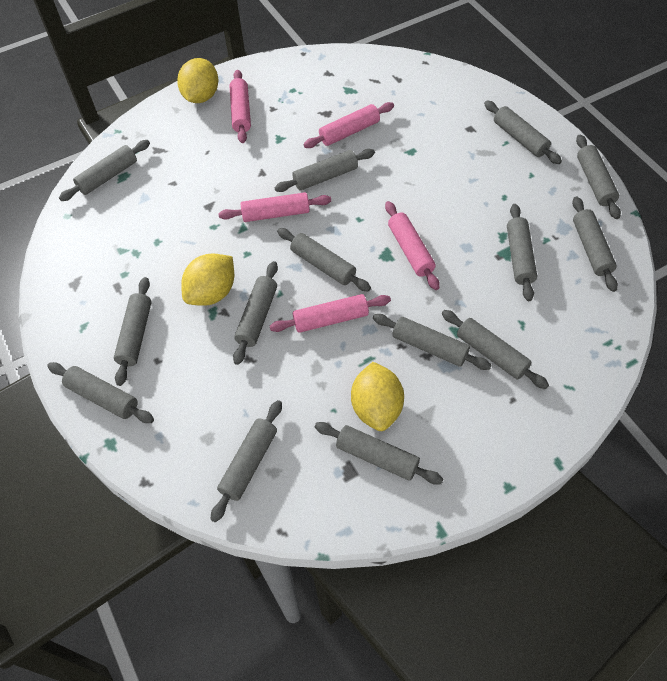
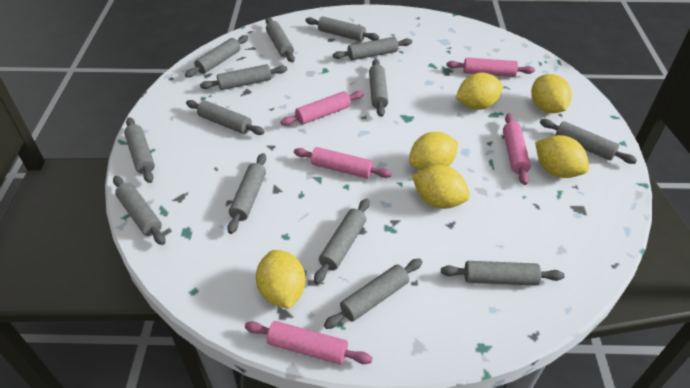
yellow lemon: 3 -> 6

